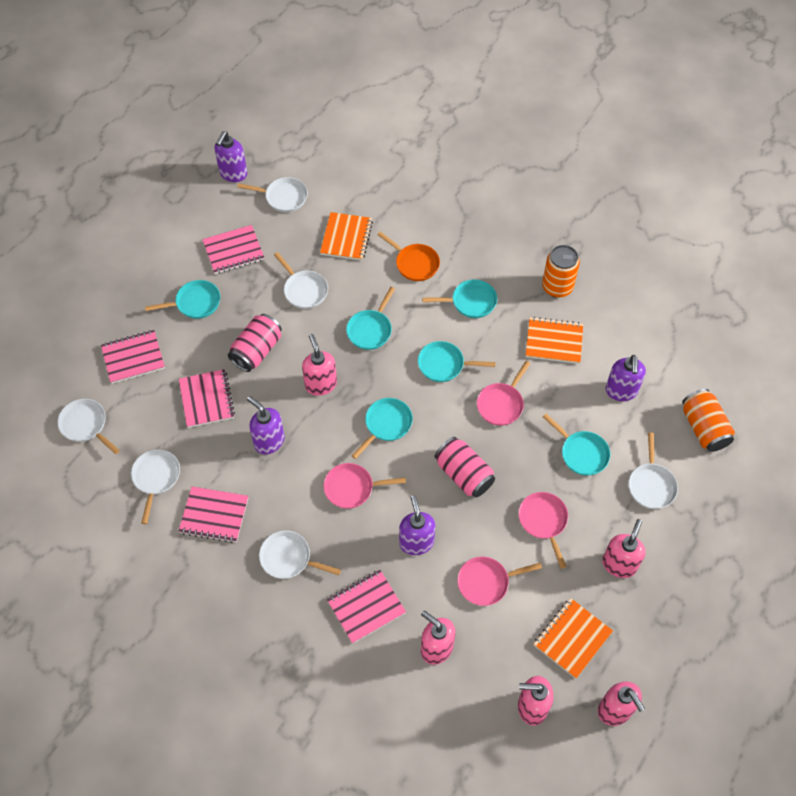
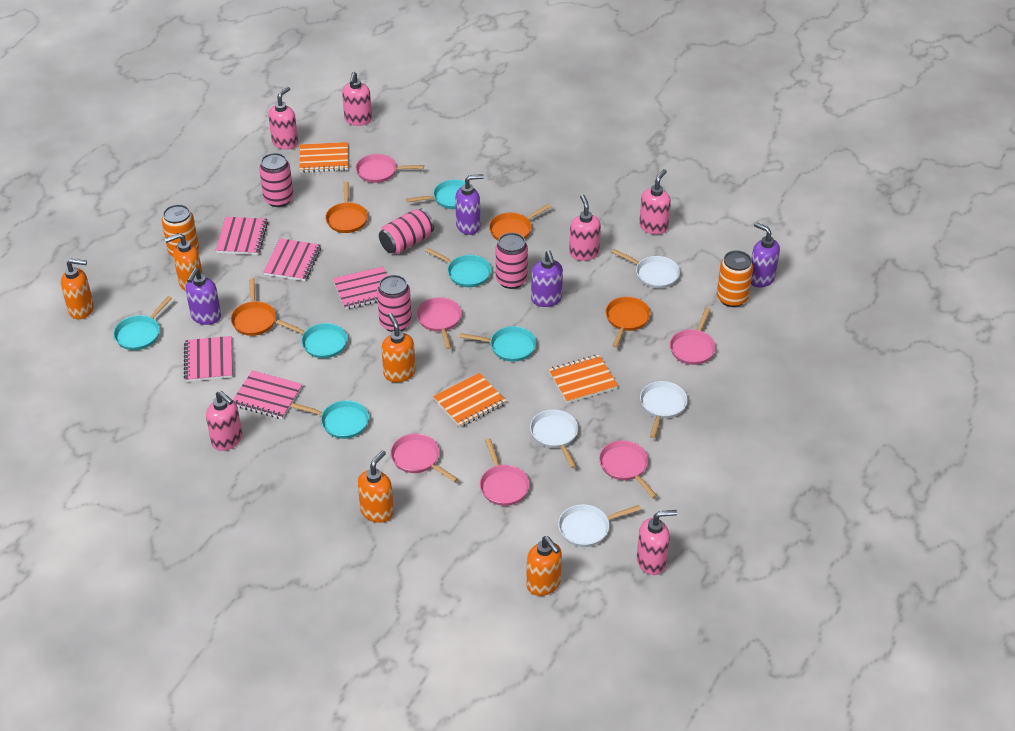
orange pan: 1 -> 4
orange soap dispenser: 0 -> 5
pink can: 2 -> 4
pink pan: 4 -> 6
pink soap dispenser: 5 -> 6
white pan: 6 -> 4

